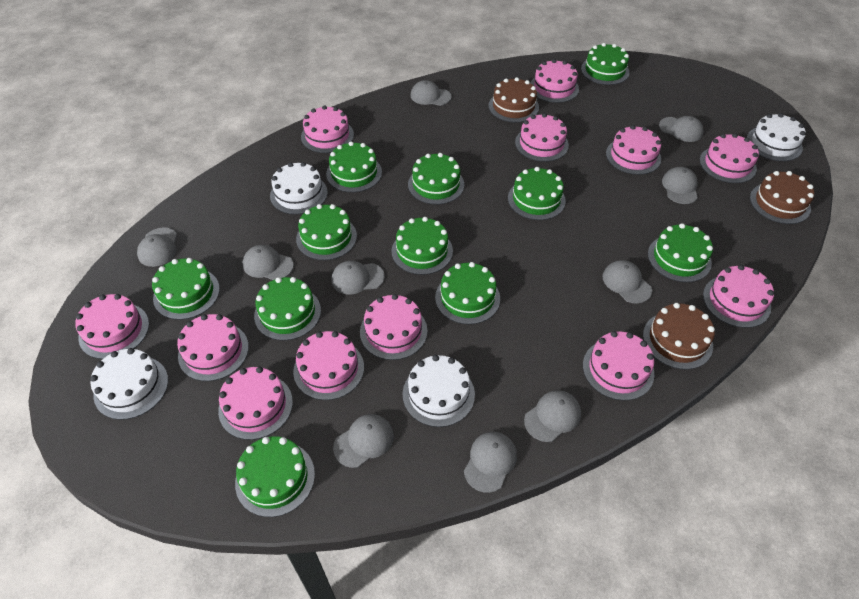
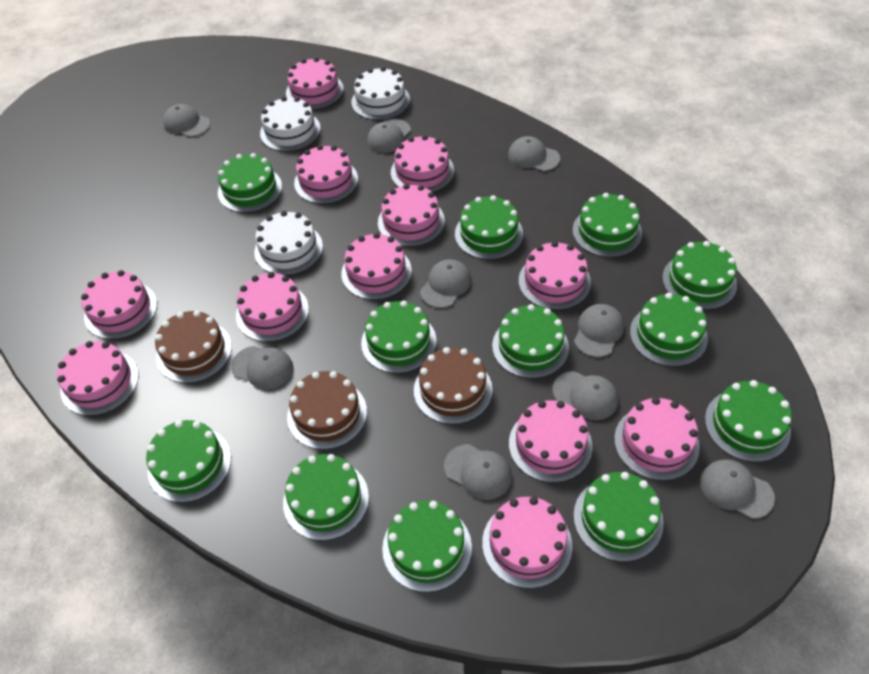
green cake: 11 -> 12
grey cap: 10 -> 9
white cake: 4 -> 3

